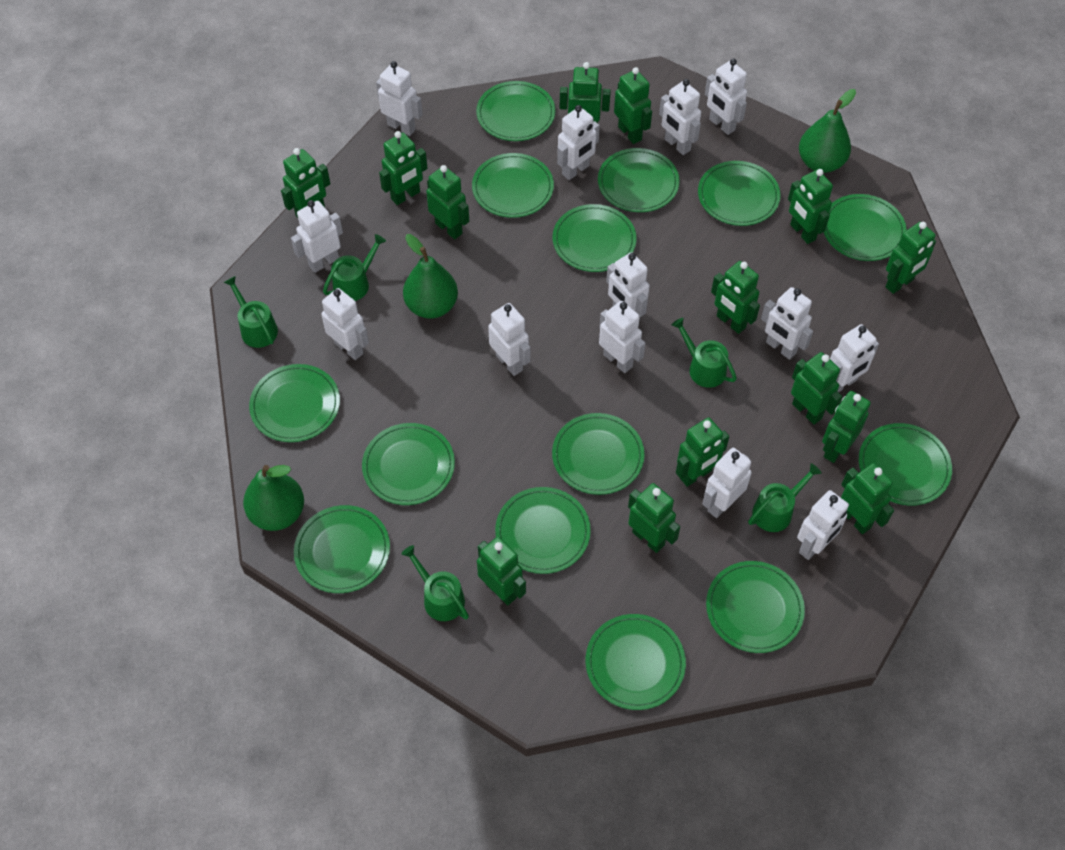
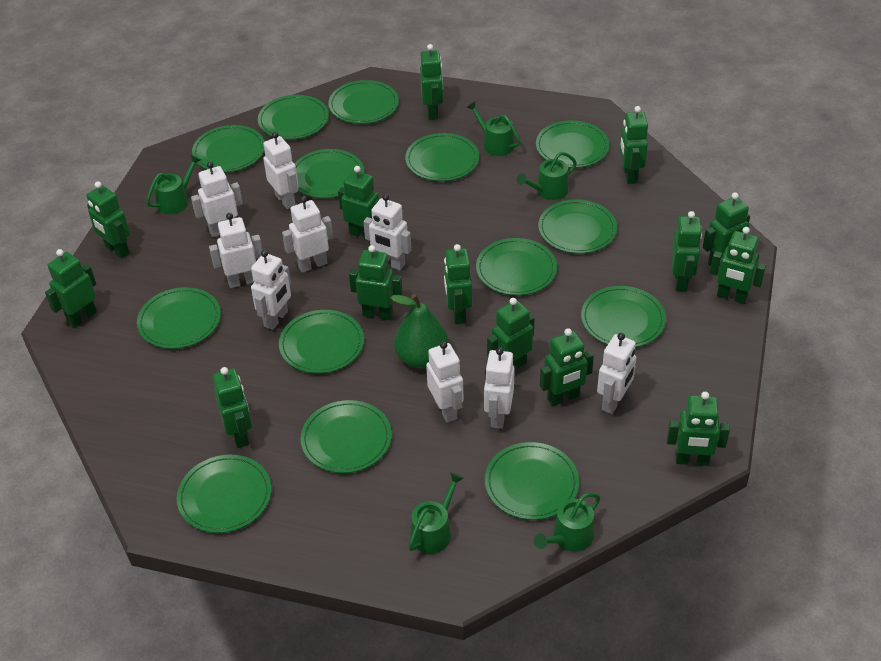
green pear: 3 -> 1
white robot: 13 -> 9

